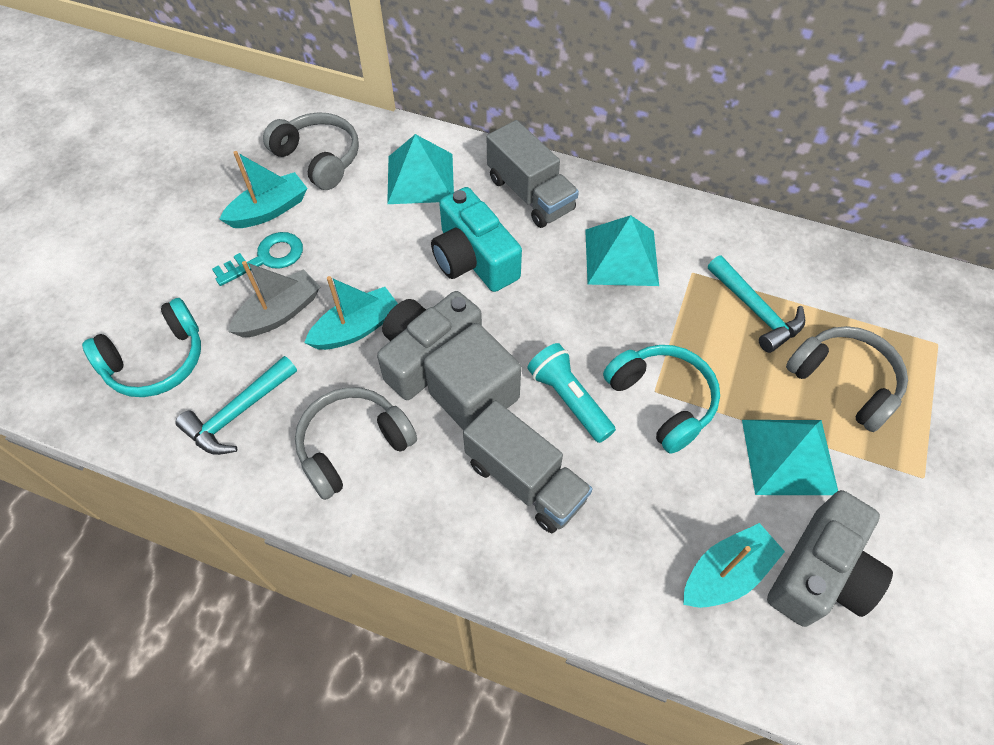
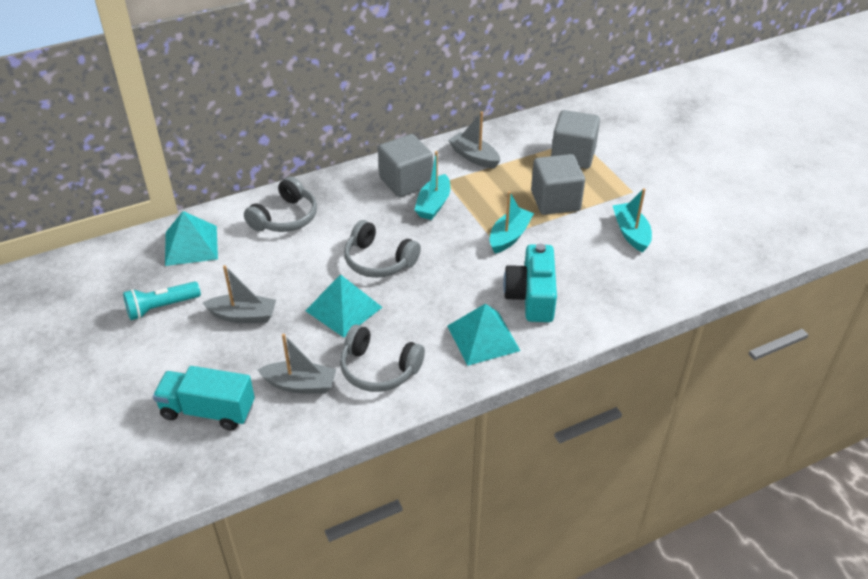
grey boat: 1 -> 3
grey camera: 2 -> 0
grey cube: 1 -> 3
grey truck: 2 -> 0
turquoise hammer: 2 -> 0
turquoise headphones: 2 -> 0
turquoise key: 1 -> 0
turquoise truck: 0 -> 1

